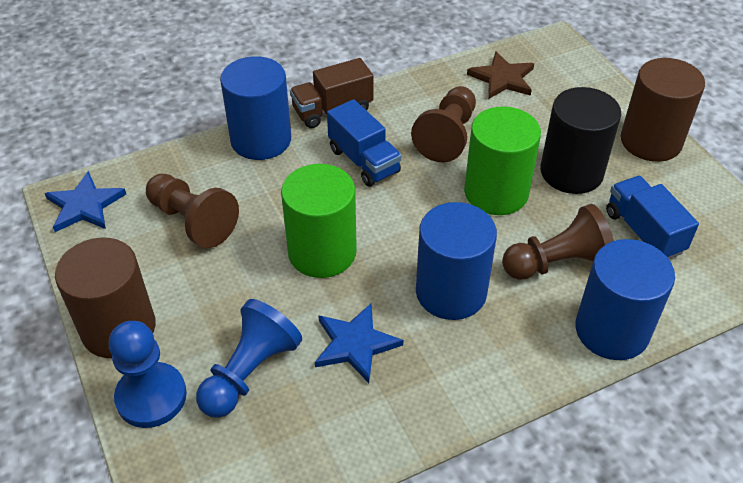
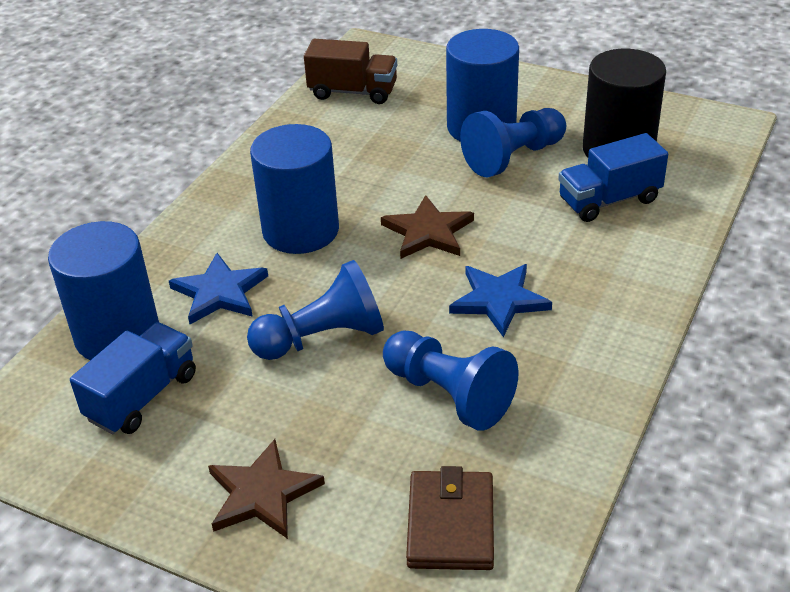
blue pawn: 2 -> 3
brown cylinder: 2 -> 0
brown pawn: 3 -> 0
brown star: 1 -> 2
brown wallet: 0 -> 1
green cylinder: 2 -> 0

